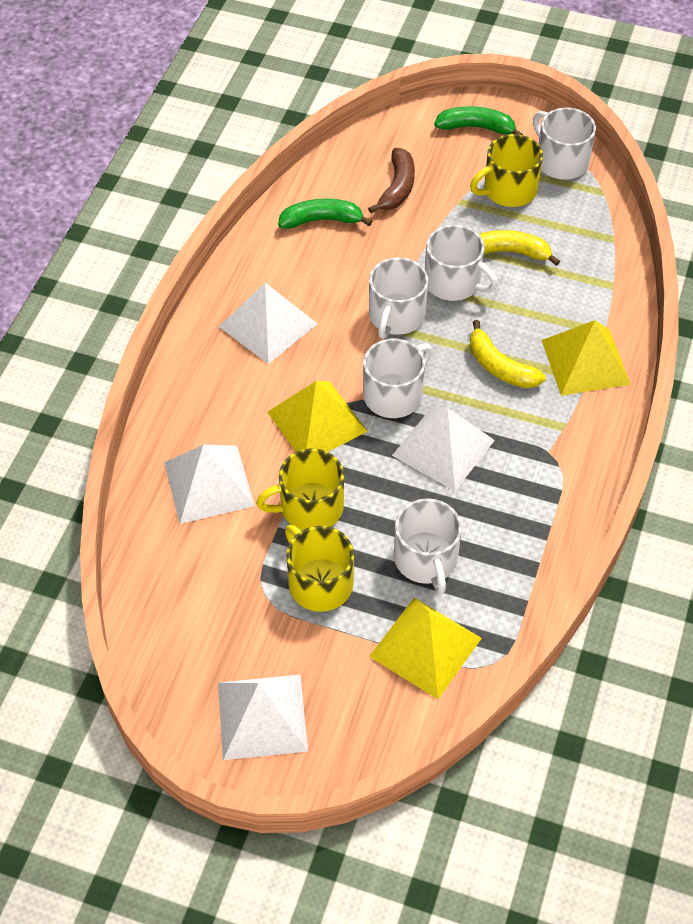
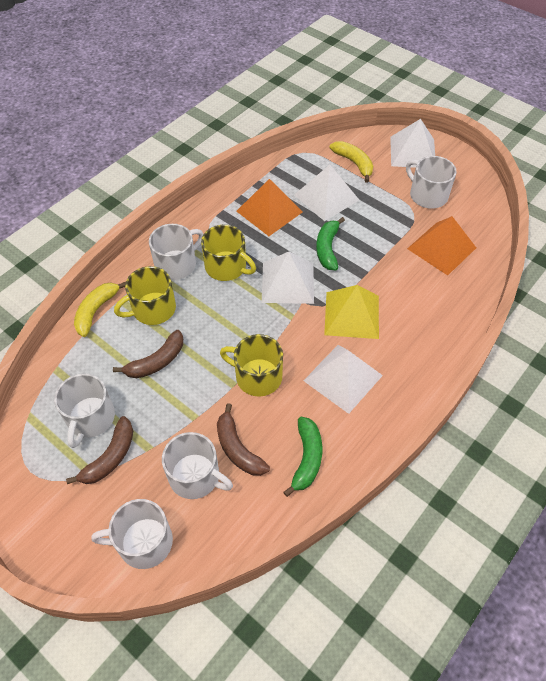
brown banana: 1 -> 3
orange pyramid: 0 -> 2
yellow pyramid: 3 -> 1

